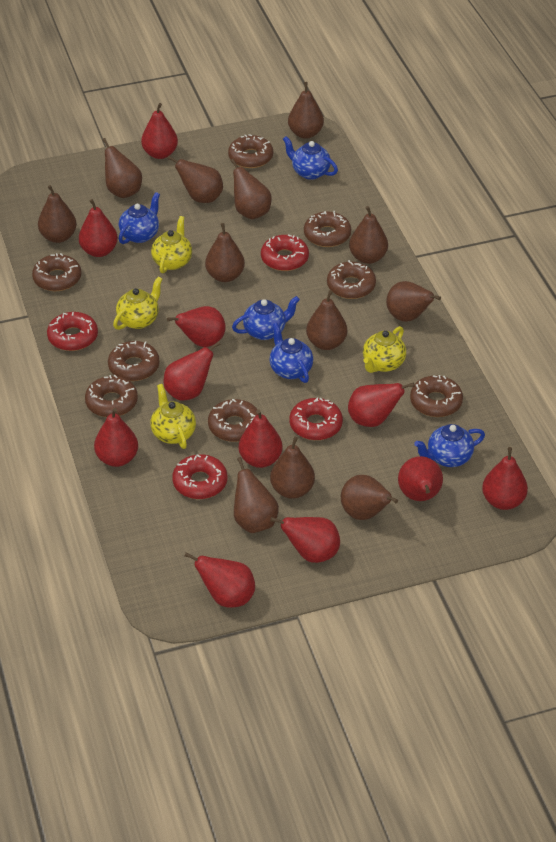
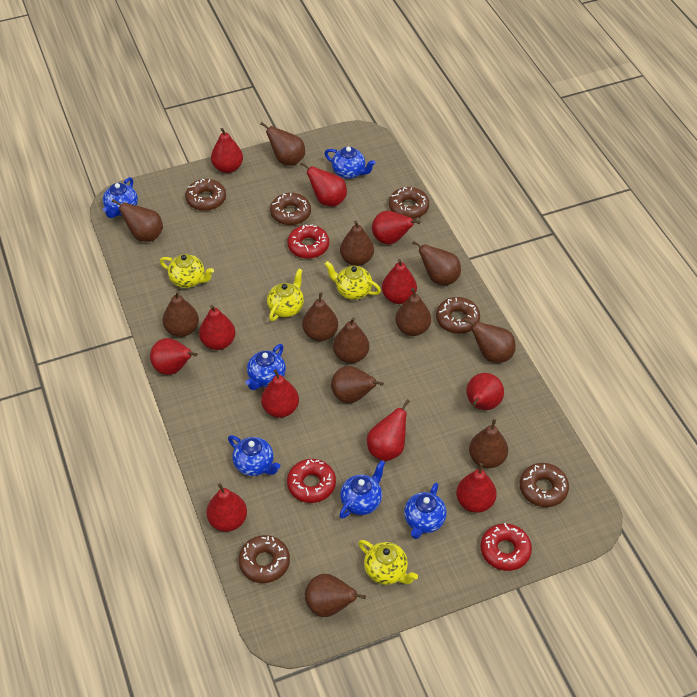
blue teapot: 5 -> 6
brown donut: 8 -> 6
red donut: 4 -> 3

